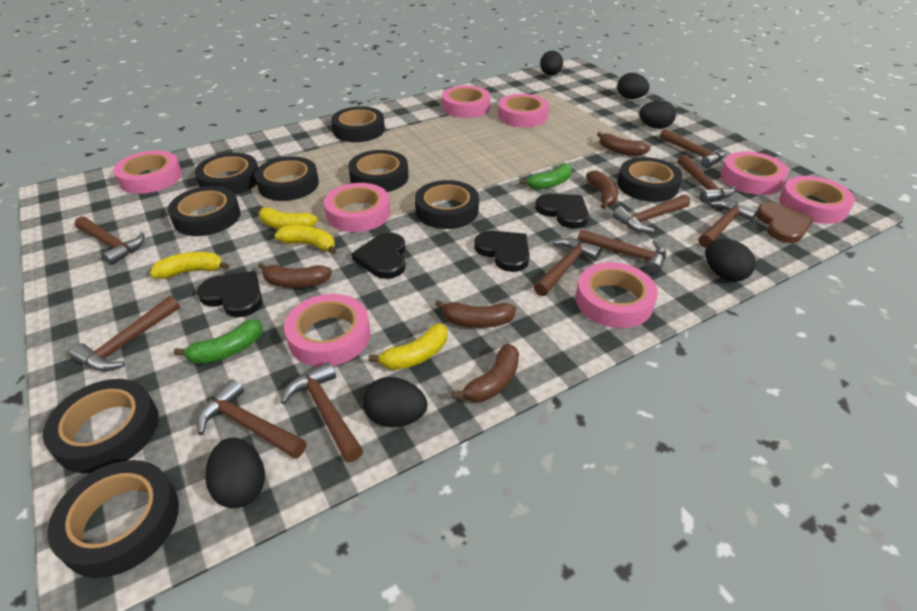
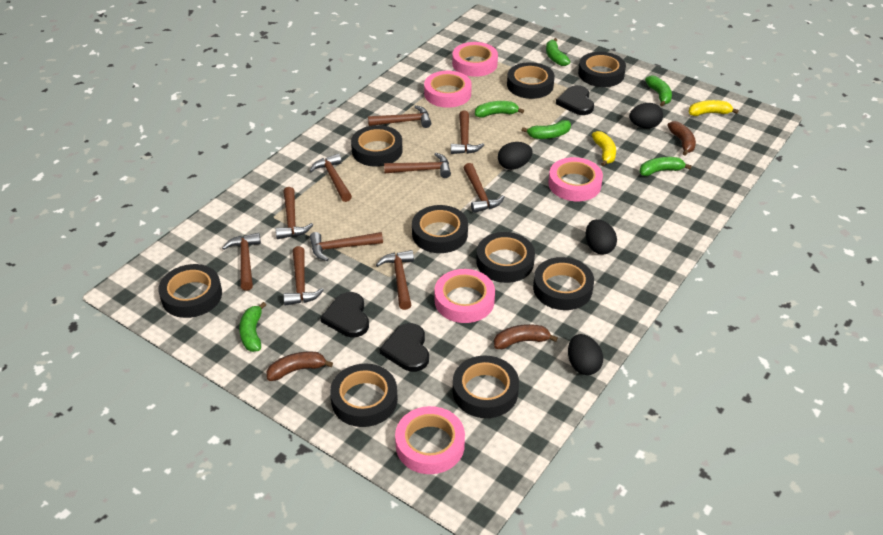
black egg: 6 -> 4
black heart: 4 -> 3
brown banana: 5 -> 3
brown heart: 1 -> 0
green banana: 2 -> 6
pink tape: 8 -> 5
yellow banana: 4 -> 2

